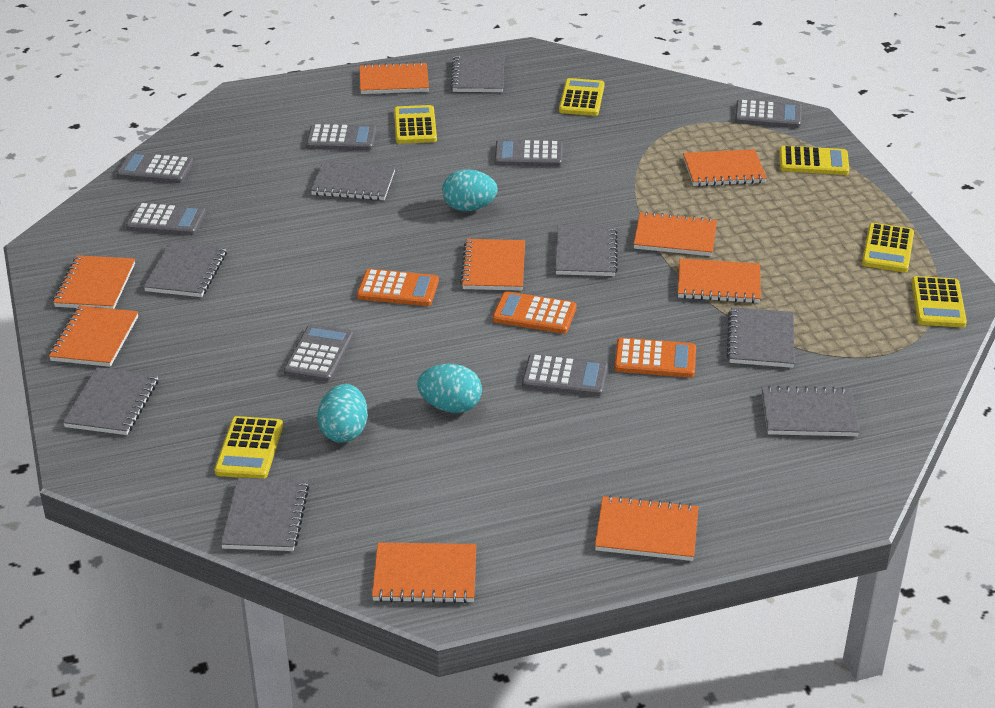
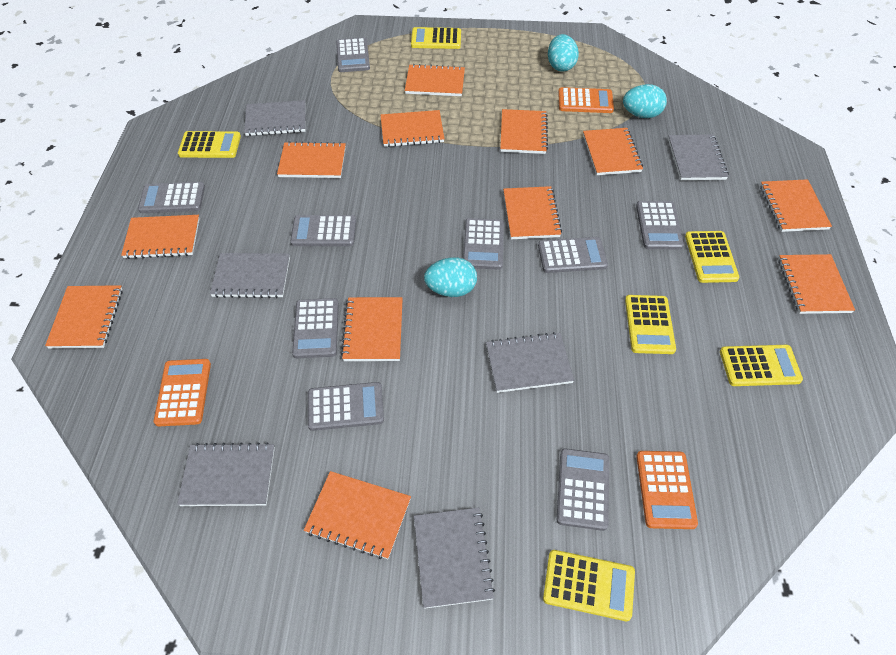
grey calculator: 7 -> 9
grey notebook: 8 -> 6
orange notebook: 9 -> 12

